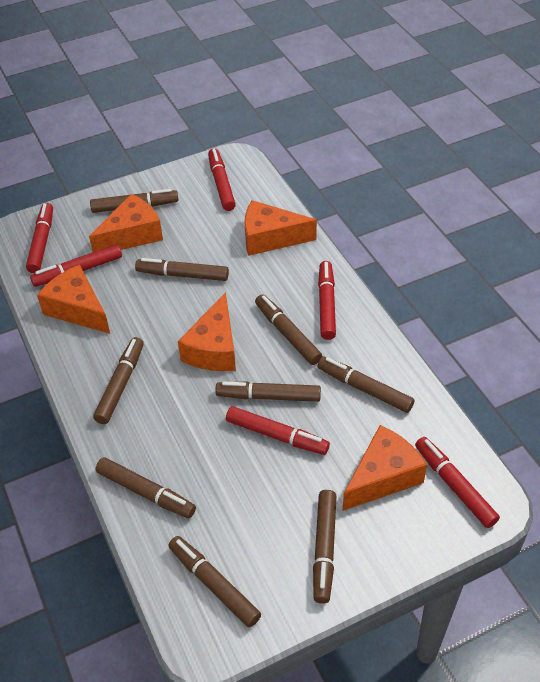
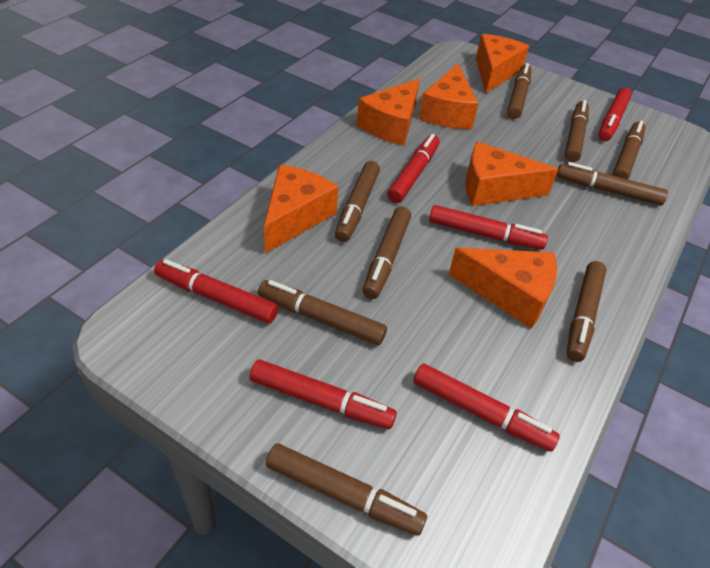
orange cheese: 5 -> 6

